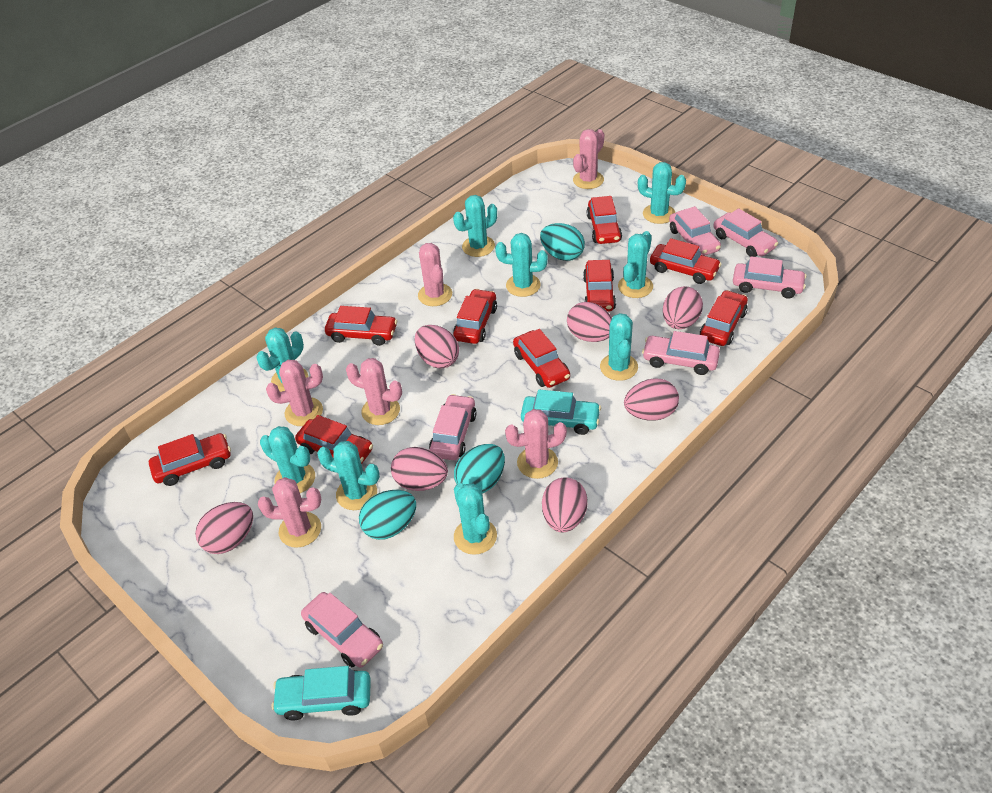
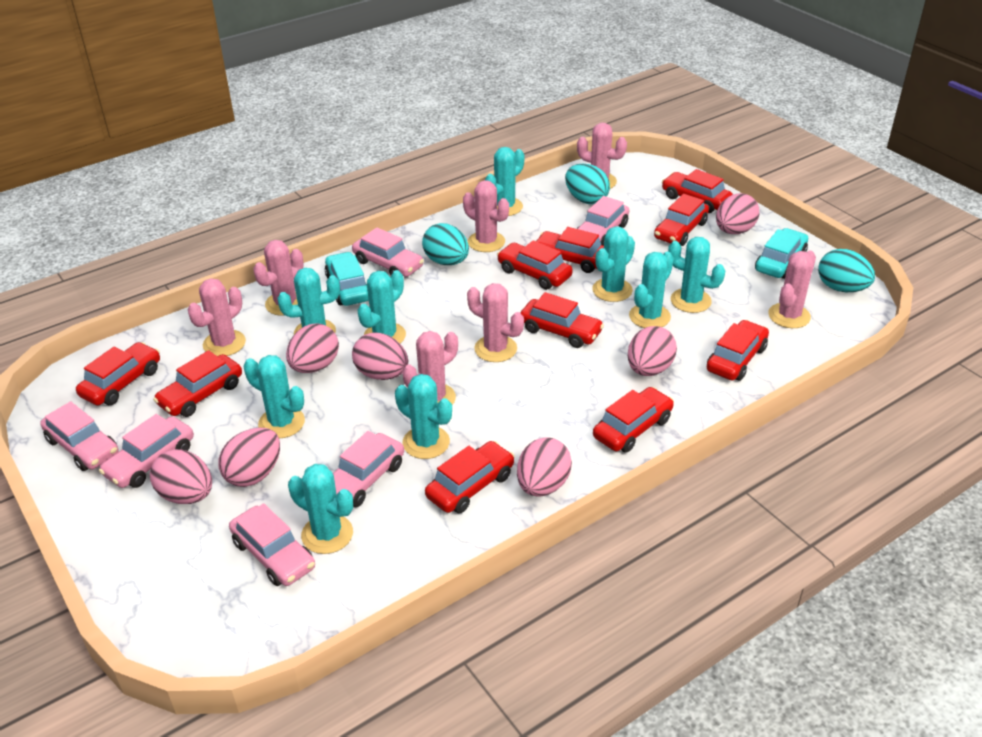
pink cactus: 6 -> 7
red car: 9 -> 10

